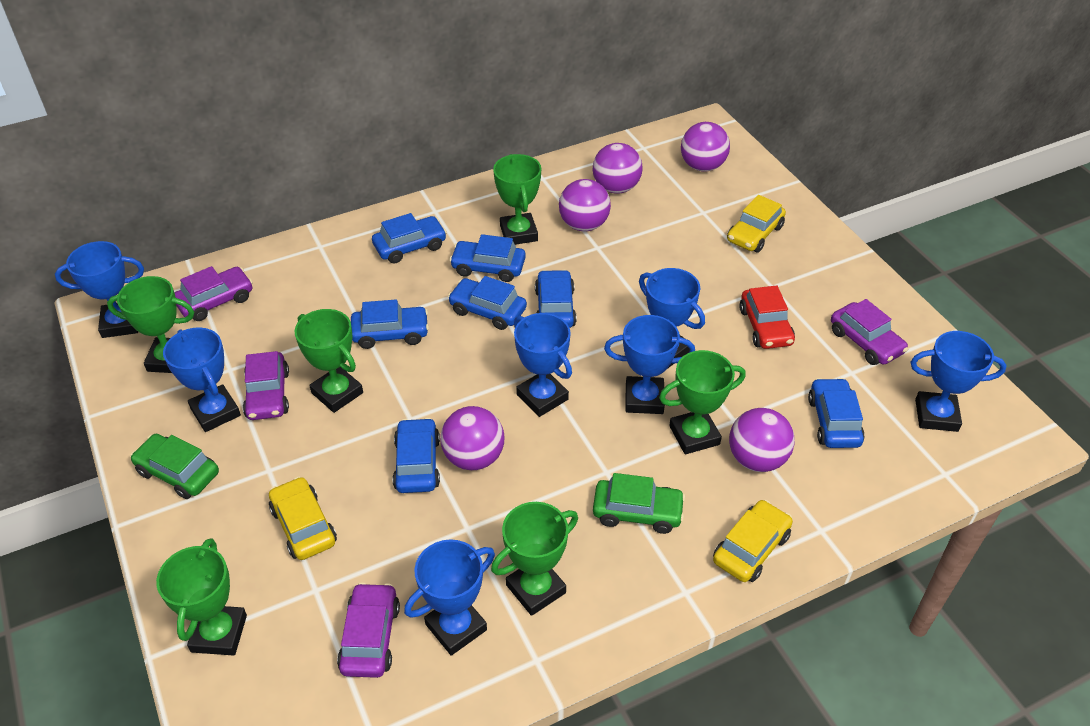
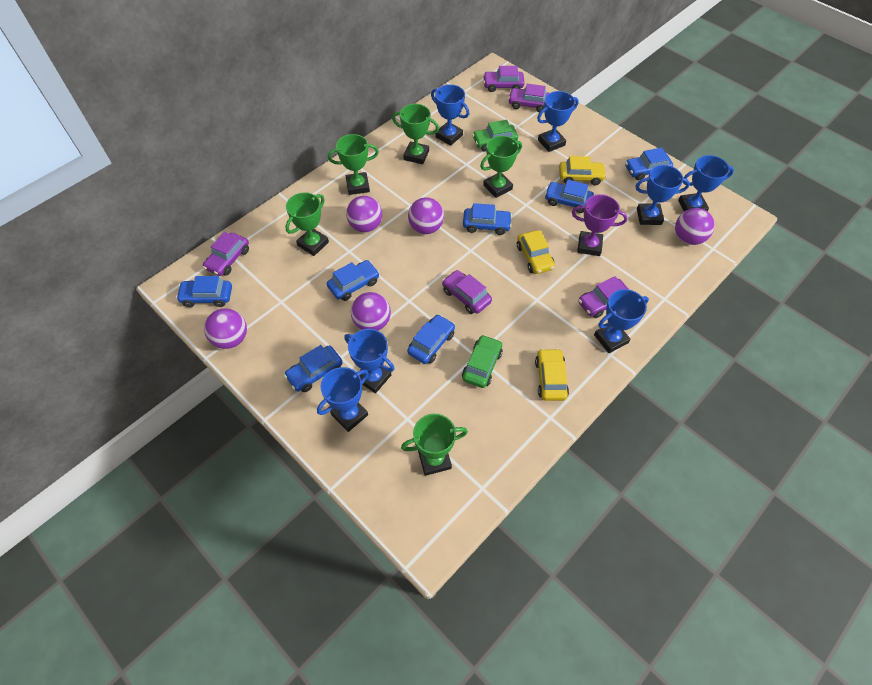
green trophy: 6 -> 5
purple car: 4 -> 5
purple trophy: 0 -> 1
red car: 1 -> 0

